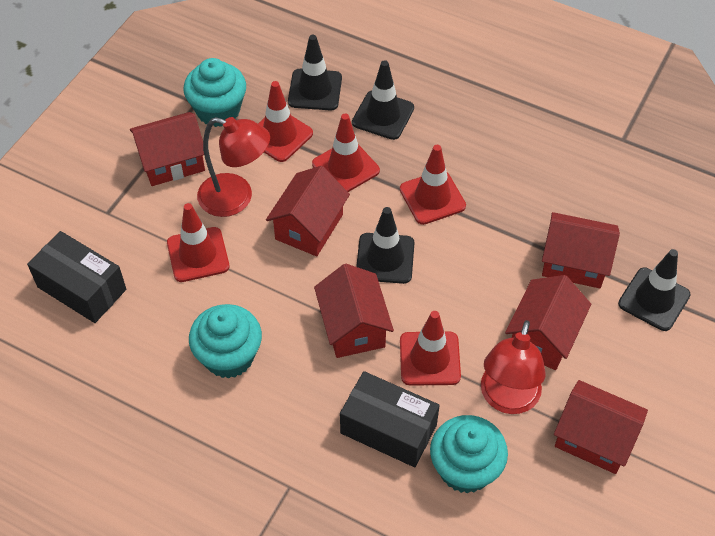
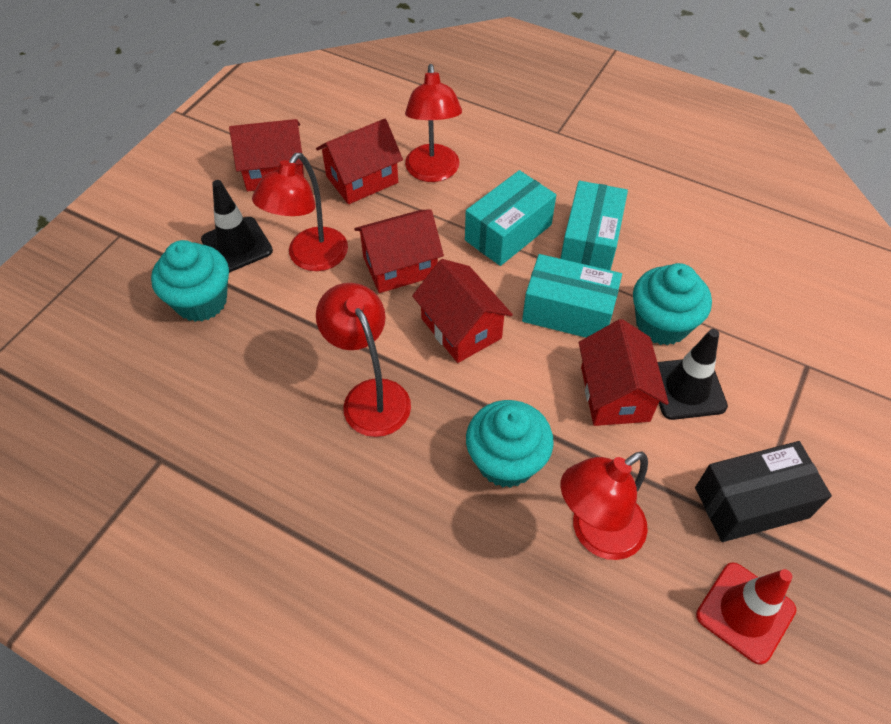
black box: 2 -> 1
black traffic cone: 4 -> 2
red house: 6 -> 5
red lamp: 2 -> 4
red traffic cone: 5 -> 1
turquoise box: 0 -> 3

